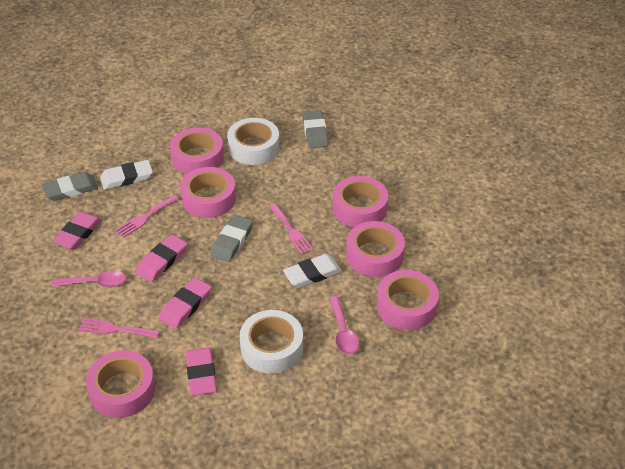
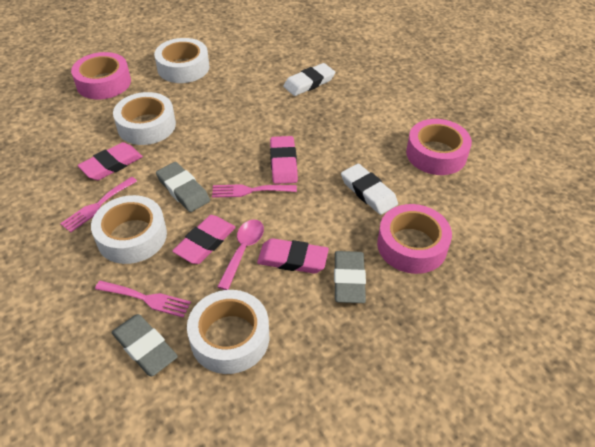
pink spoon: 2 -> 1
pink tape: 6 -> 3
white tape: 2 -> 4

